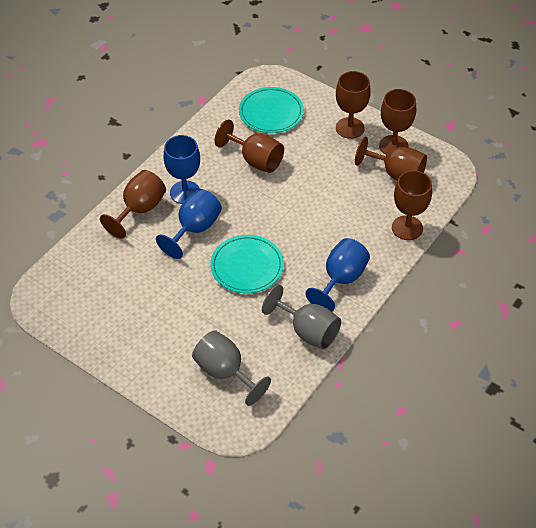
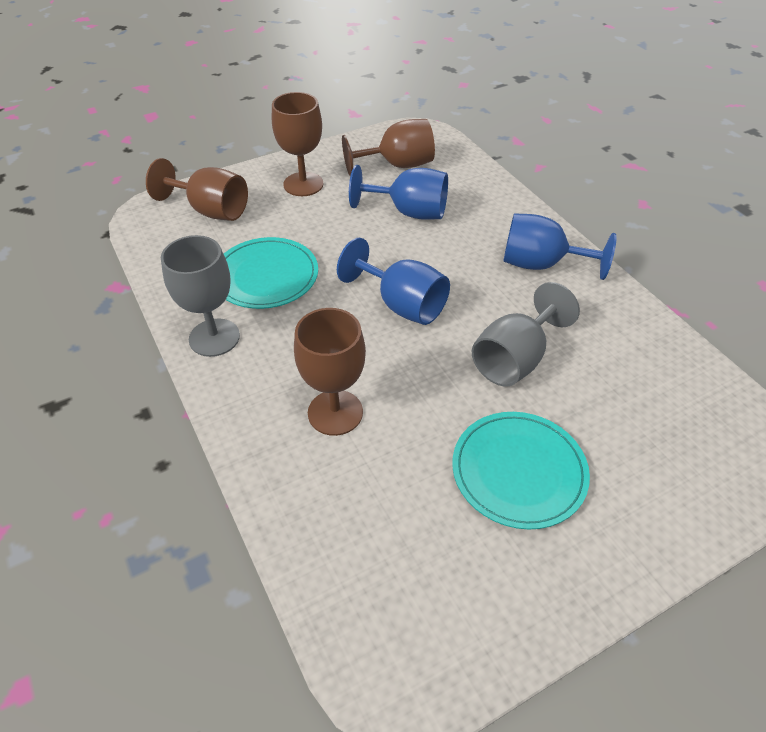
brown goblet: 6 -> 4

